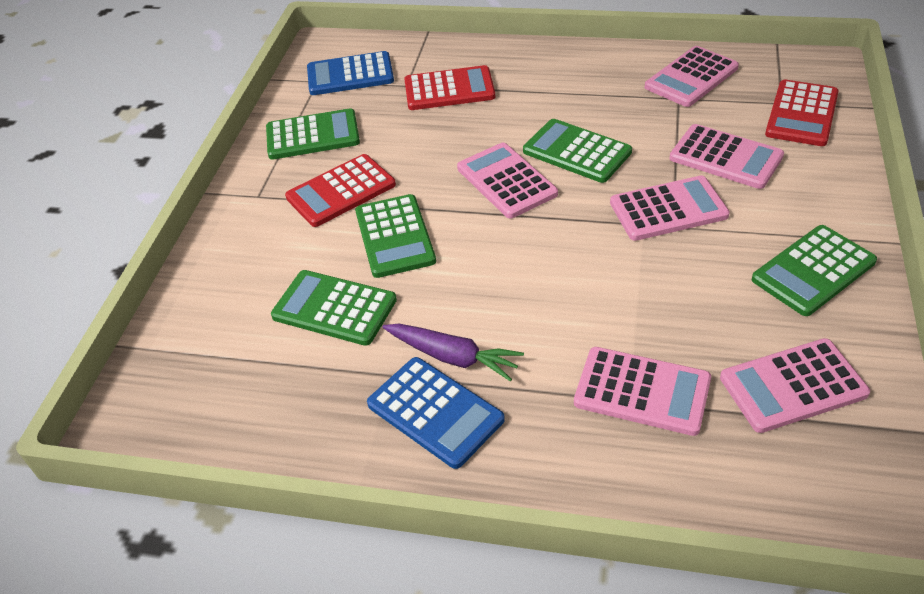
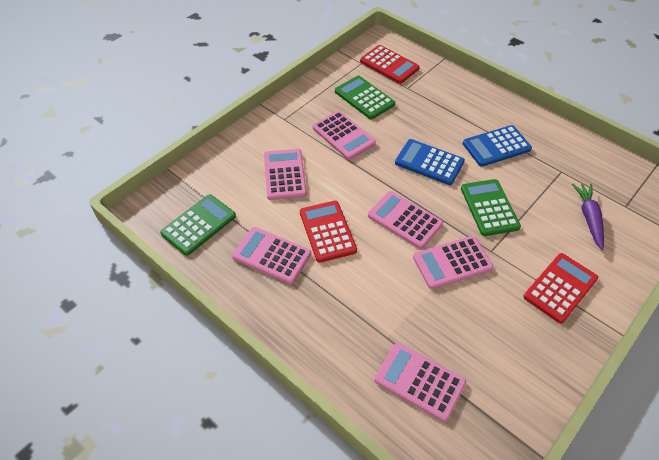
green calculator: 5 -> 3

